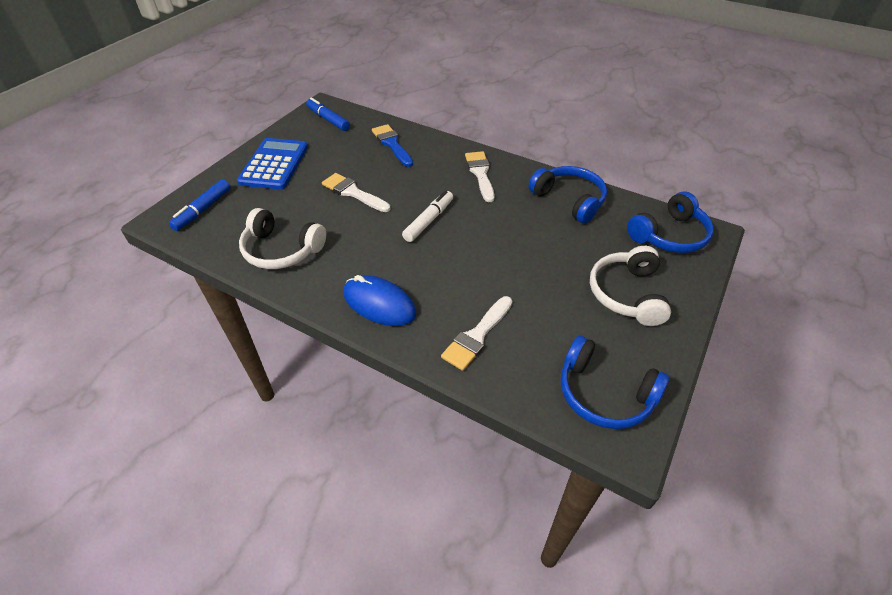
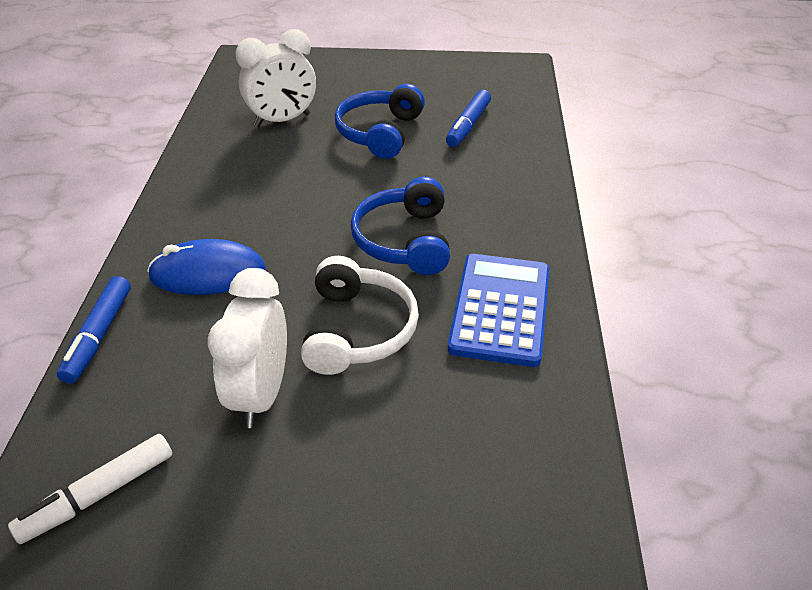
blue brush: 1 -> 0
blue headphones: 3 -> 2
white brush: 3 -> 0
white clock: 0 -> 2
white headphones: 2 -> 1

